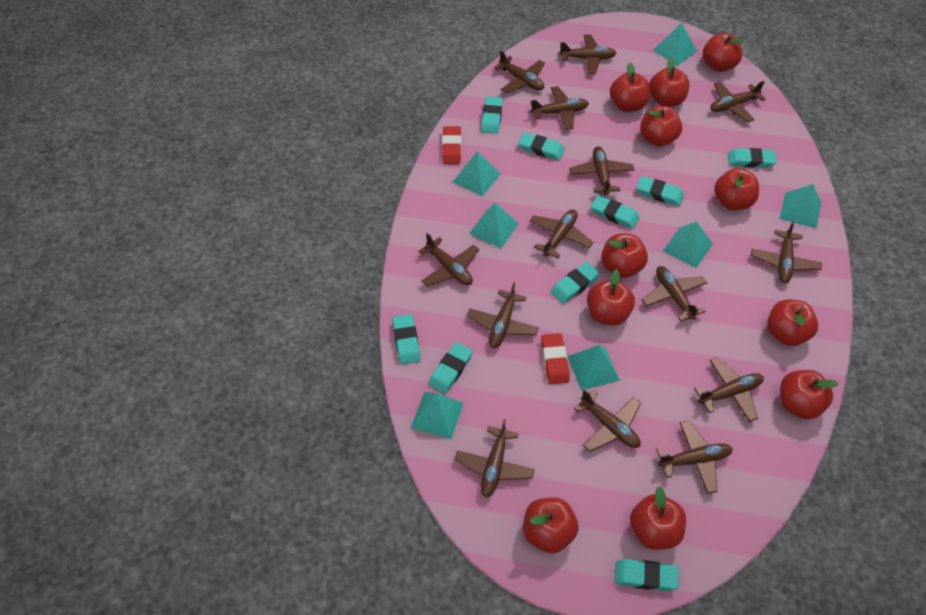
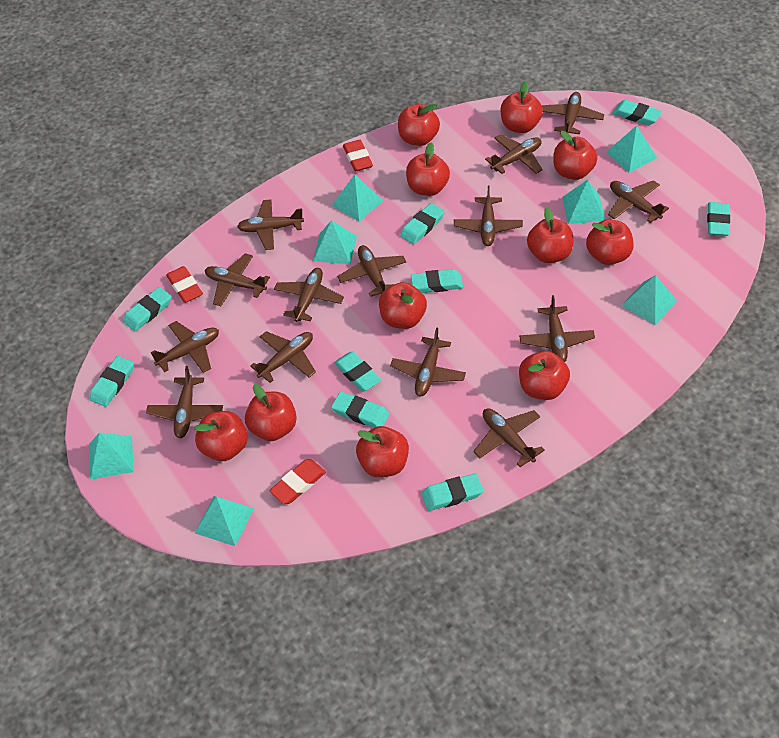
red eraser: 2 -> 3

